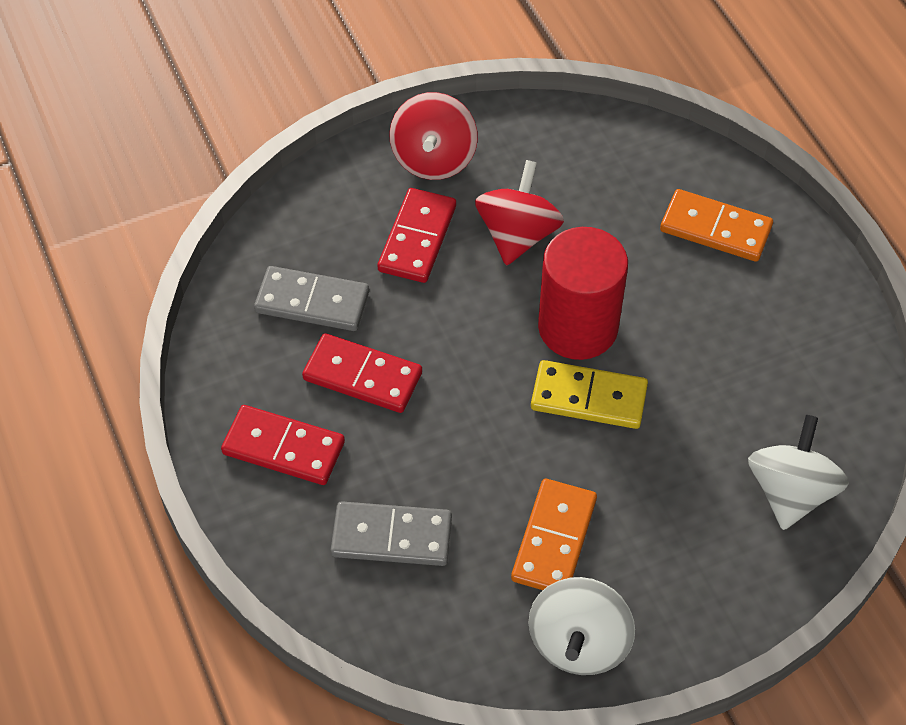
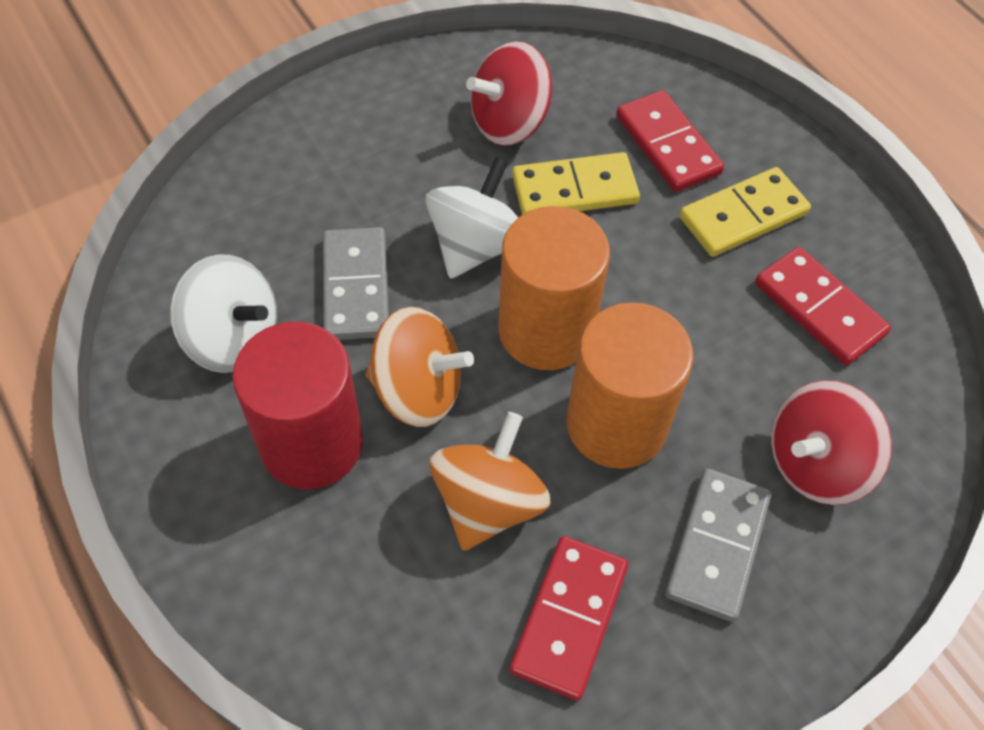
orange cylinder: 0 -> 2
orange domino: 2 -> 0
orange spinning top: 0 -> 2
yellow domino: 1 -> 2

